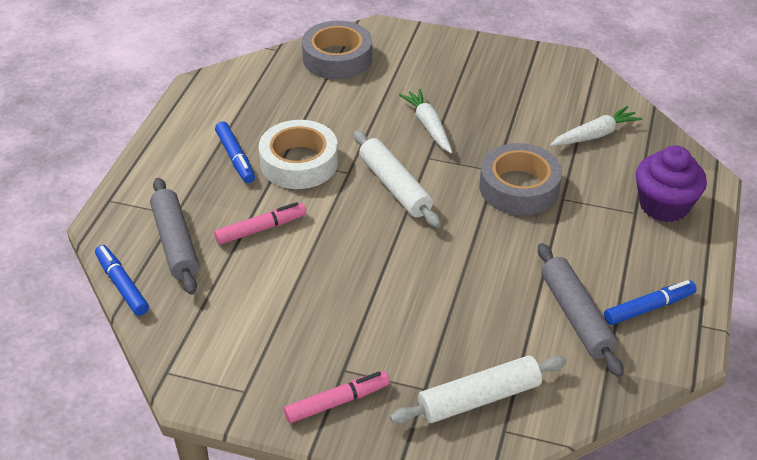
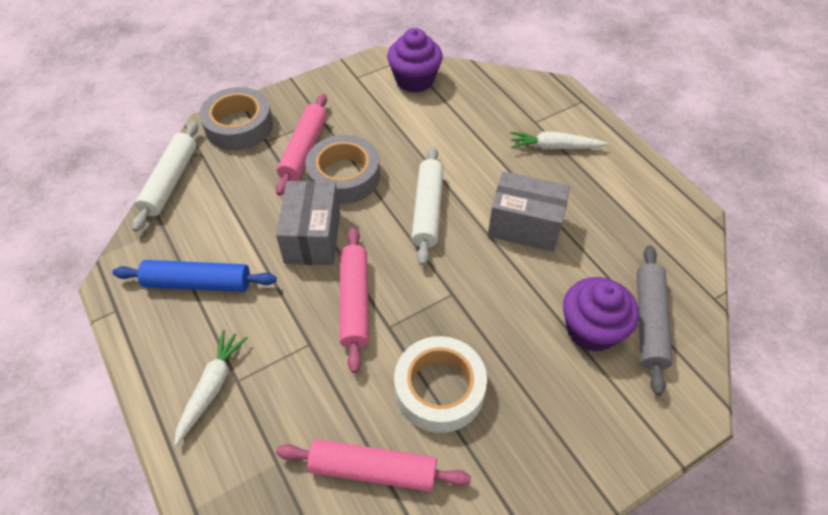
blue marker: 3 -> 0
blue rolling pin: 0 -> 1
grey box: 0 -> 2
grey rolling pin: 2 -> 1
pink marker: 2 -> 0
pink rolling pin: 0 -> 3
purple cupcake: 1 -> 2

